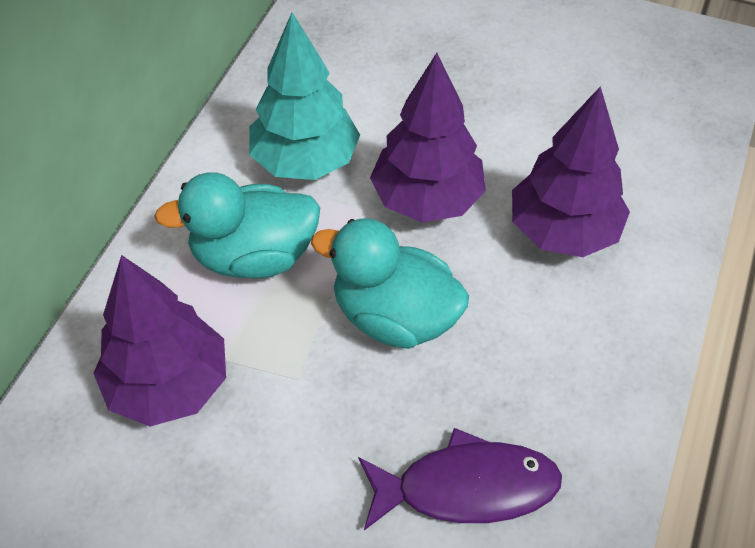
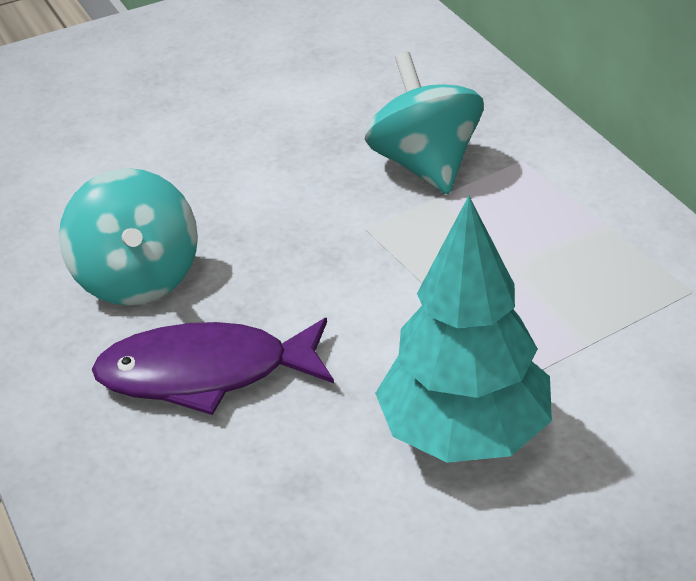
purple tree: 3 -> 0
turquoise duck: 2 -> 0
turquoise spinning top: 0 -> 2

